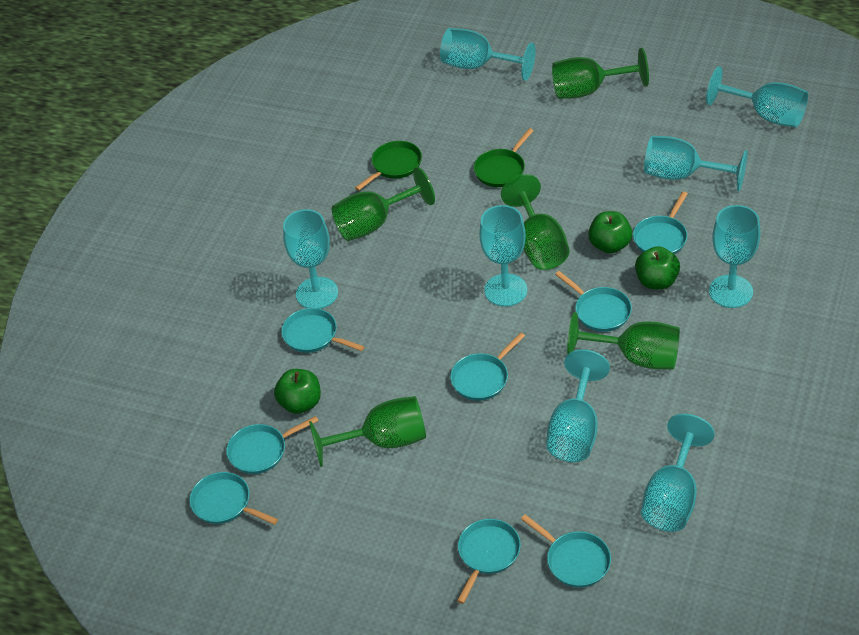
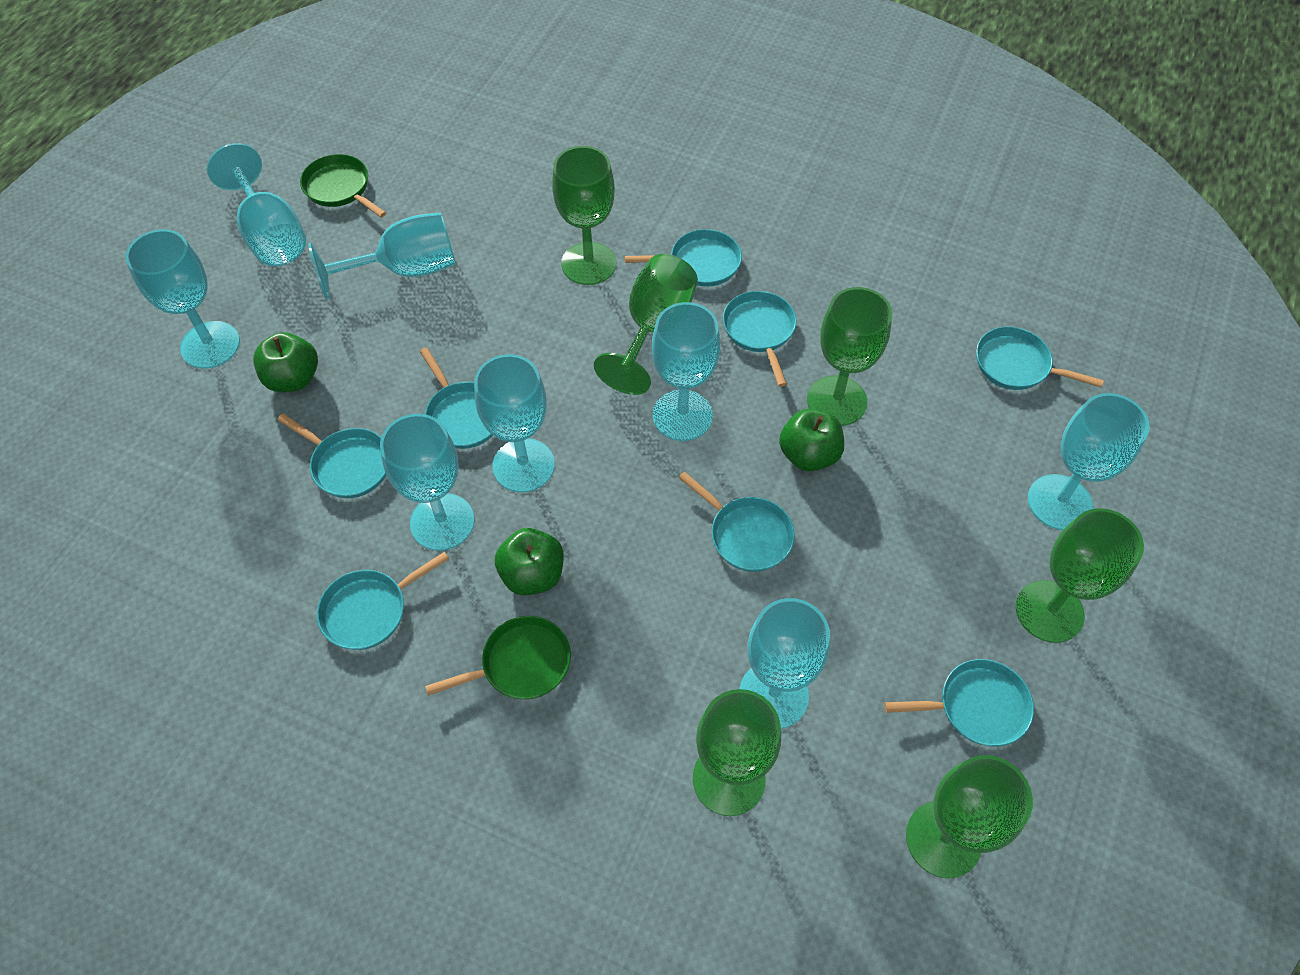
green goblet: 5 -> 6

